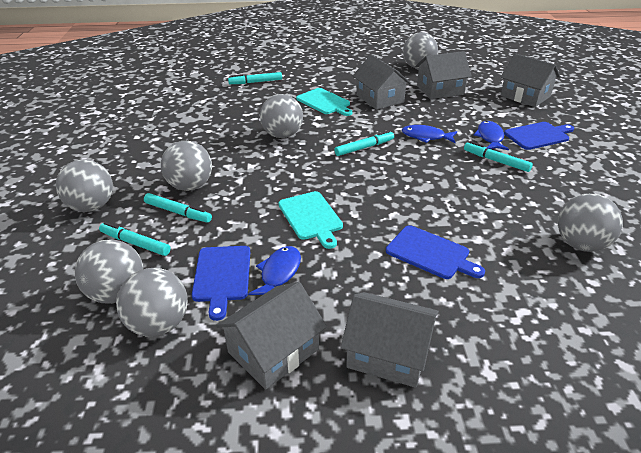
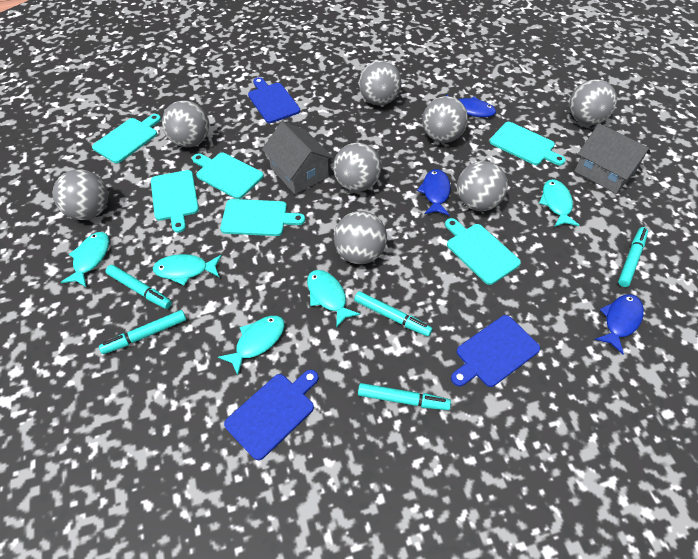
grey ball: 7 -> 8
grey house: 5 -> 2
turquoise cutting board: 2 -> 6
turquoise fish: 0 -> 5

